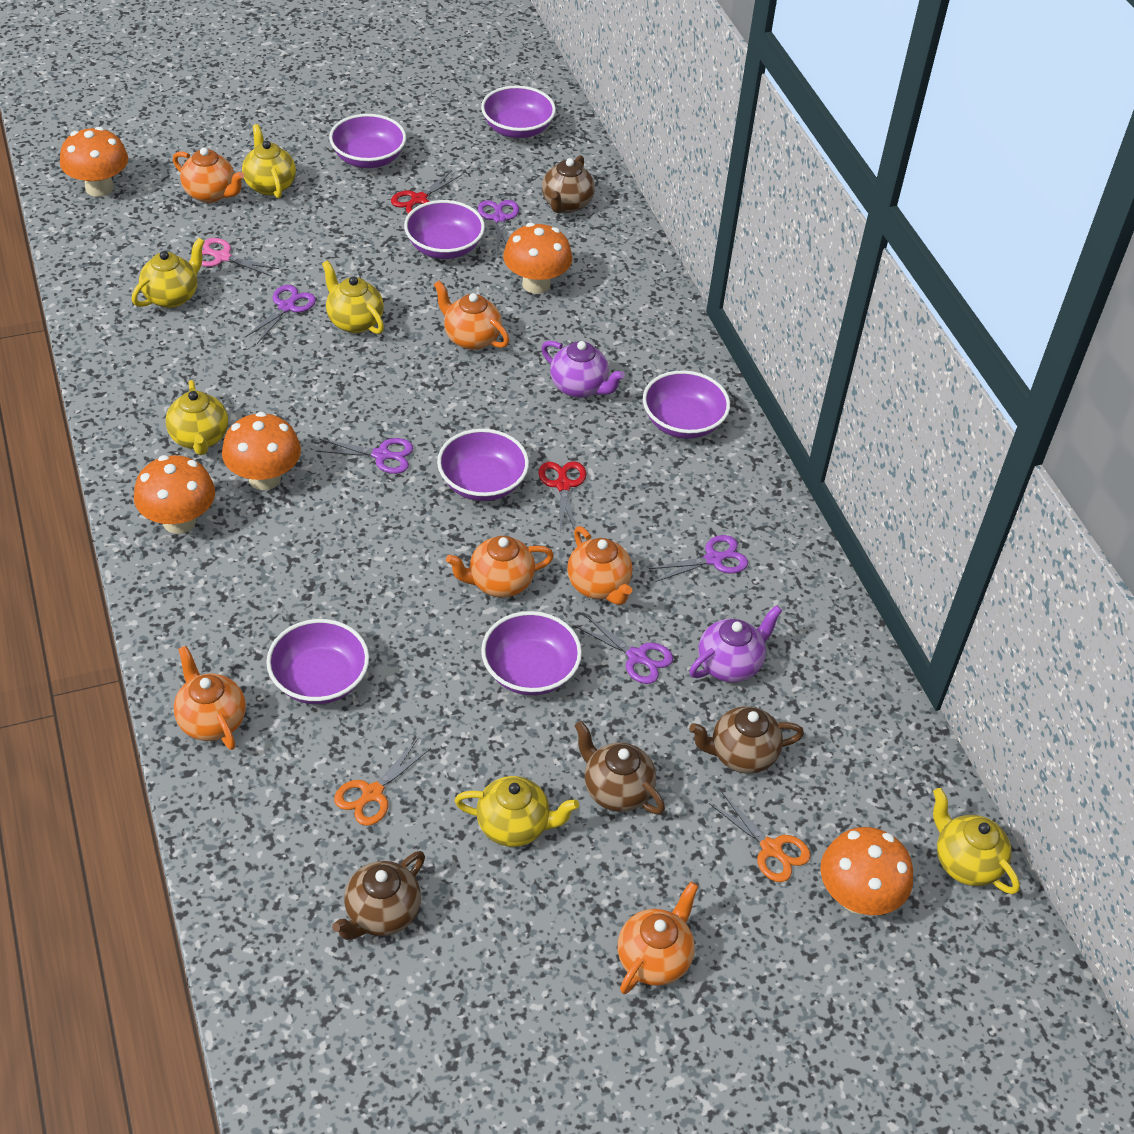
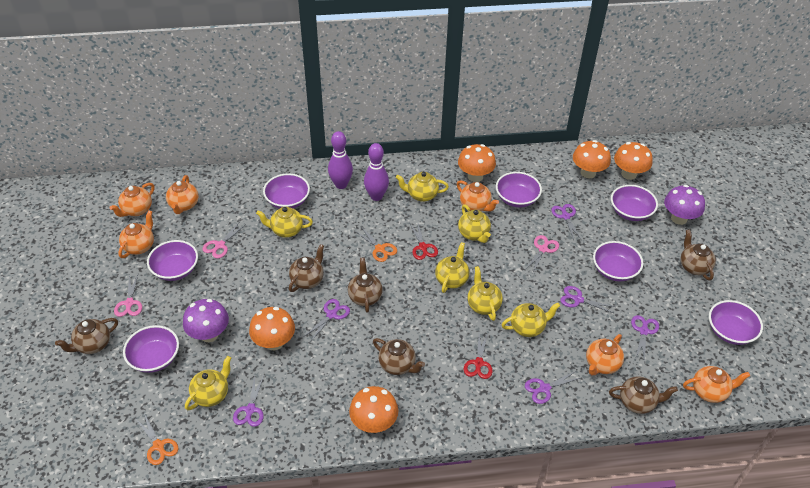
brown teapot: 4 -> 6
pink scissors: 1 -> 3
purple bowling pin: 0 -> 2
purple mushroom: 0 -> 2
purple scissors: 5 -> 6
purple teapot: 2 -> 0
yellow teapot: 6 -> 7

